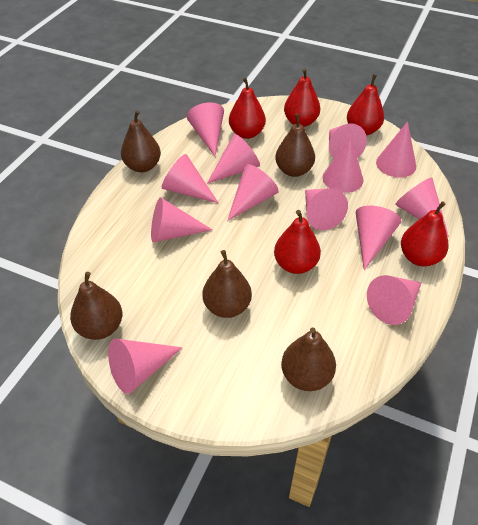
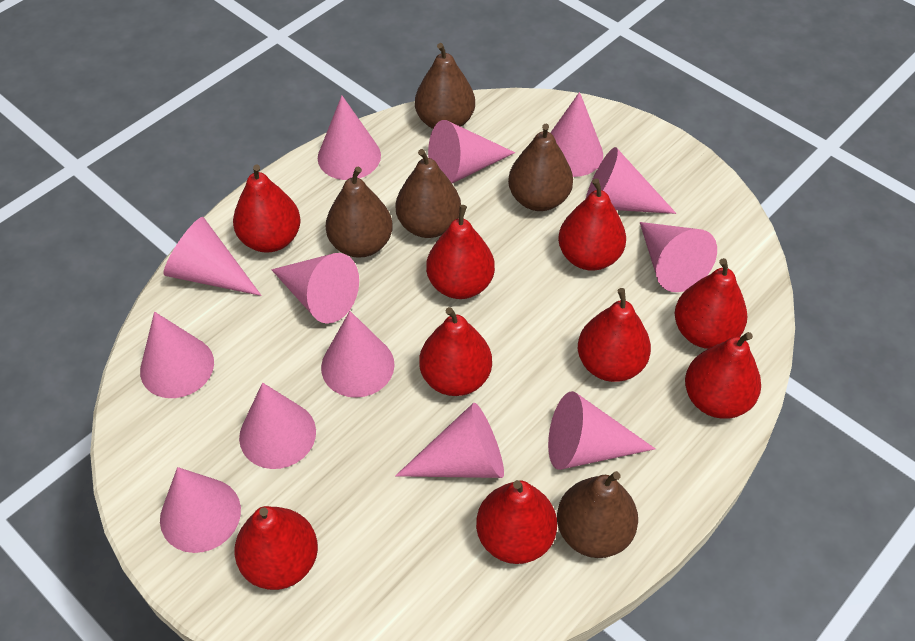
red pear: 5 -> 9

